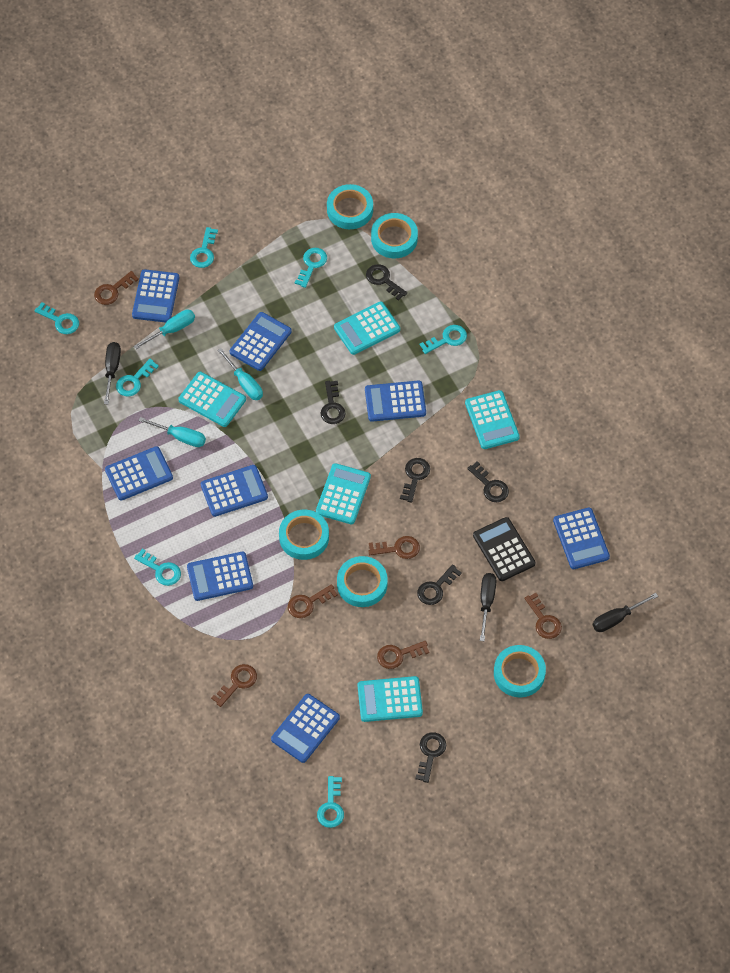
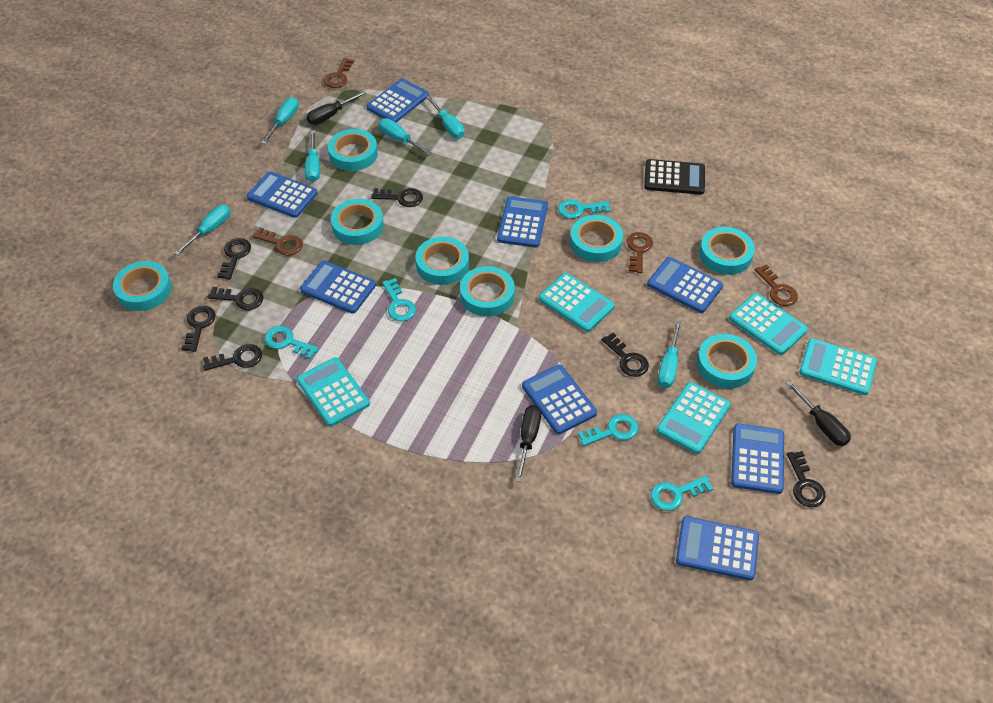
black key: 6 -> 7
brown key: 6 -> 4
turquoise key: 7 -> 5
turquoise screwdriver: 3 -> 6
turquoise tape: 5 -> 8

